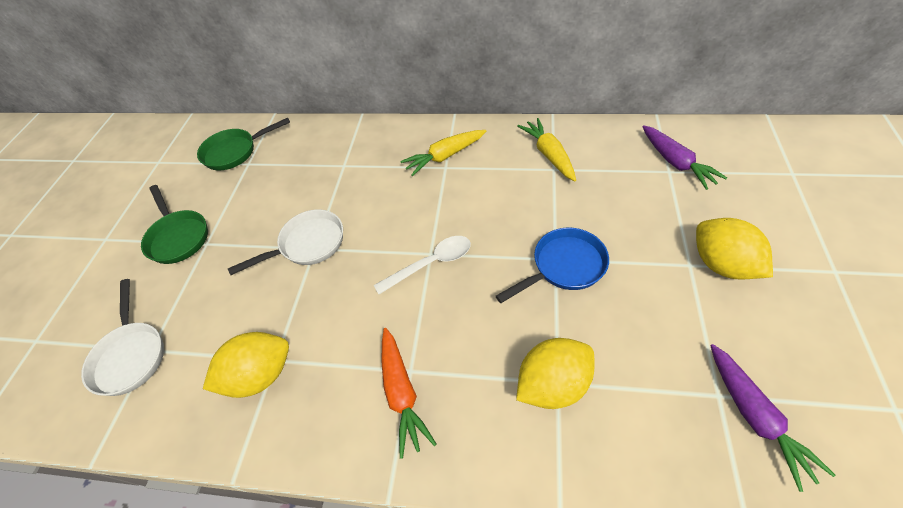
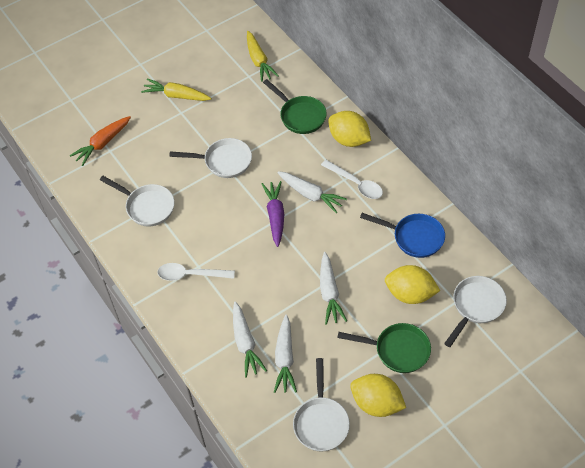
purple carrot: 2 -> 1
white carrot: 0 -> 4
white pan: 2 -> 4
white spoon: 1 -> 2

